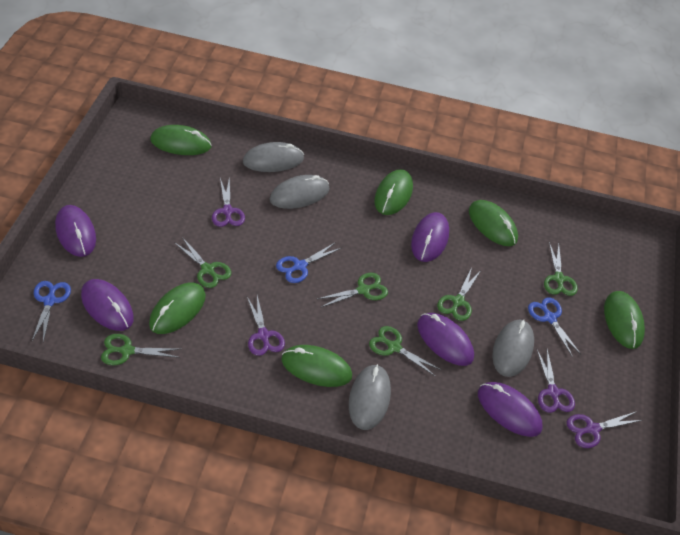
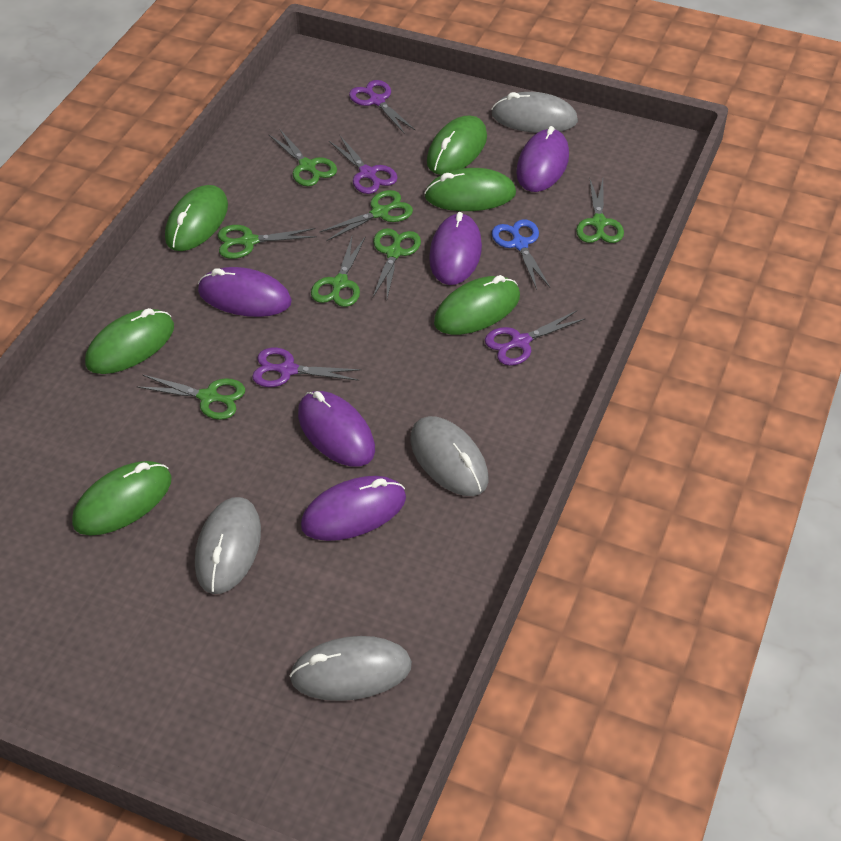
blue scissors: 3 -> 1
green scissors: 6 -> 7

